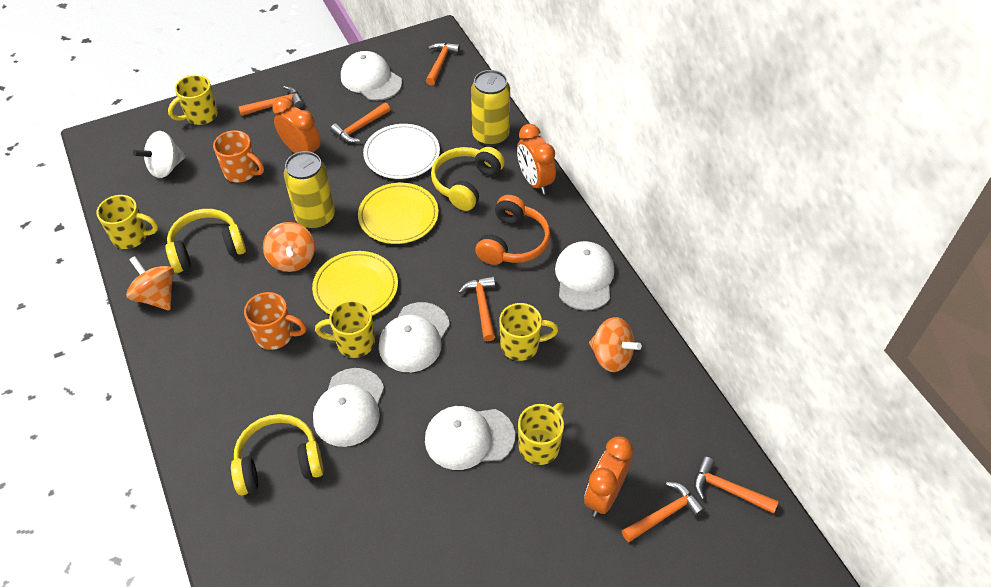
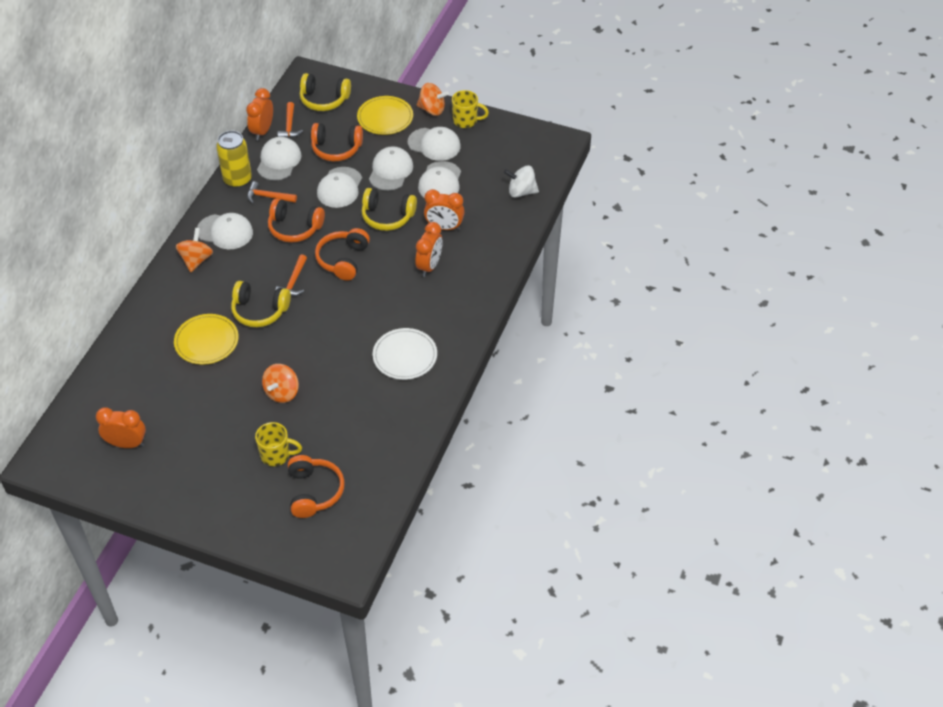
orange clock: 3 -> 4
orange hammer: 6 -> 3
orange headphones: 1 -> 4
orange mug: 2 -> 0
white cap: 5 -> 6
yellow can: 2 -> 1
yellow mug: 5 -> 2

